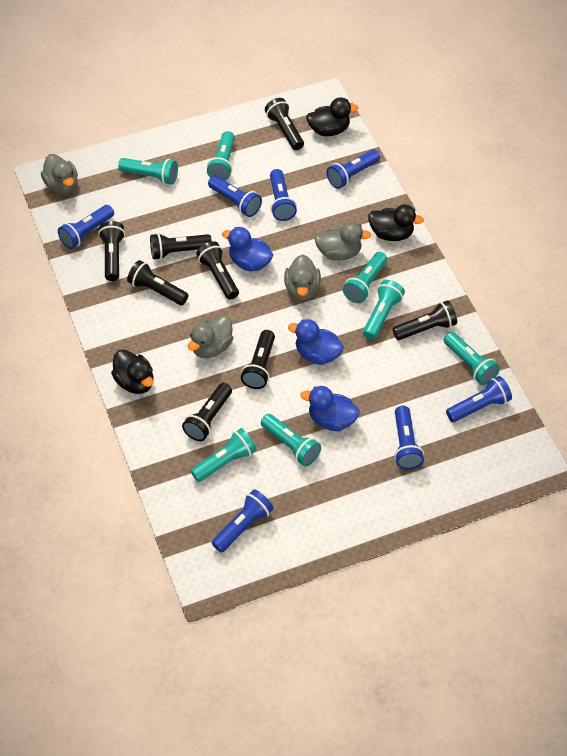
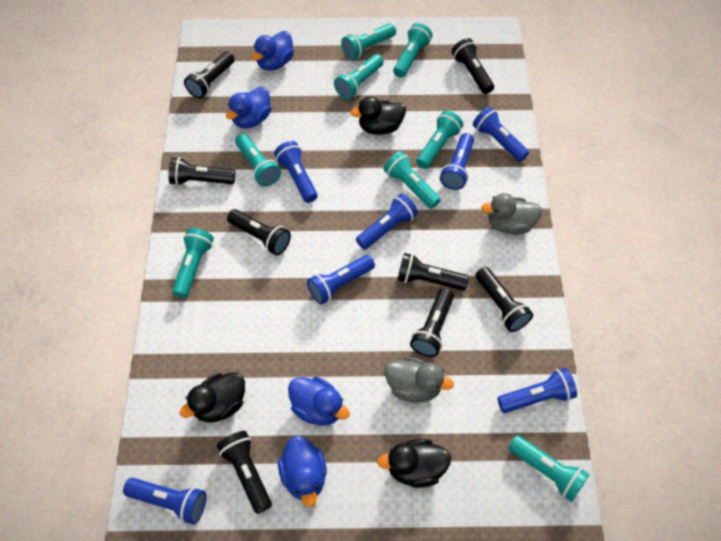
blue duck: 3 -> 4
grey duck: 4 -> 2
turquoise flashlight: 7 -> 8

